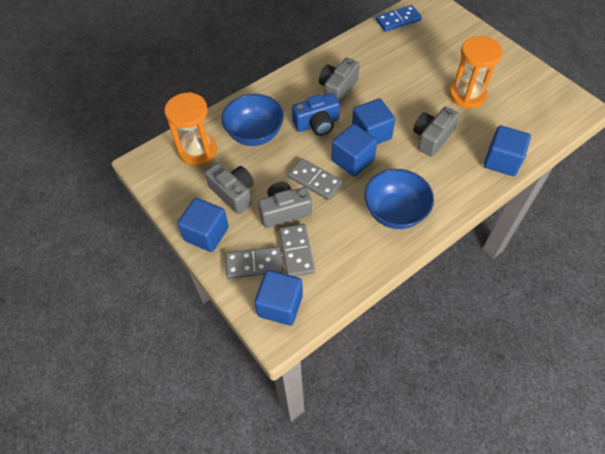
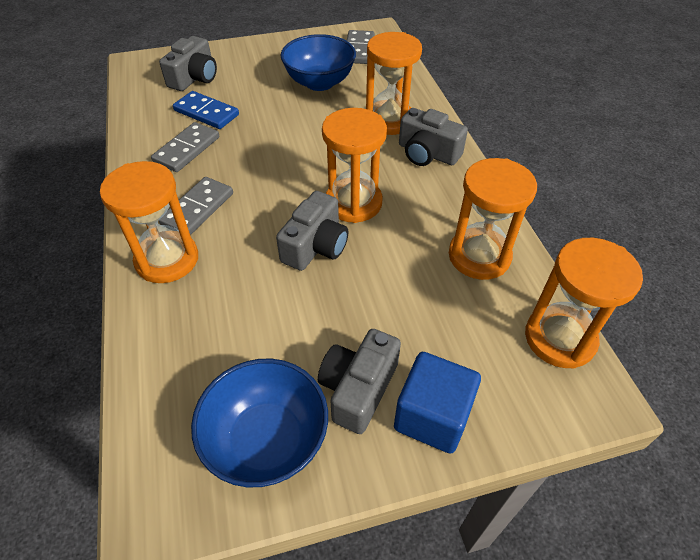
blue camera: 1 -> 0
blue cube: 5 -> 1
orange hourglass: 2 -> 5

